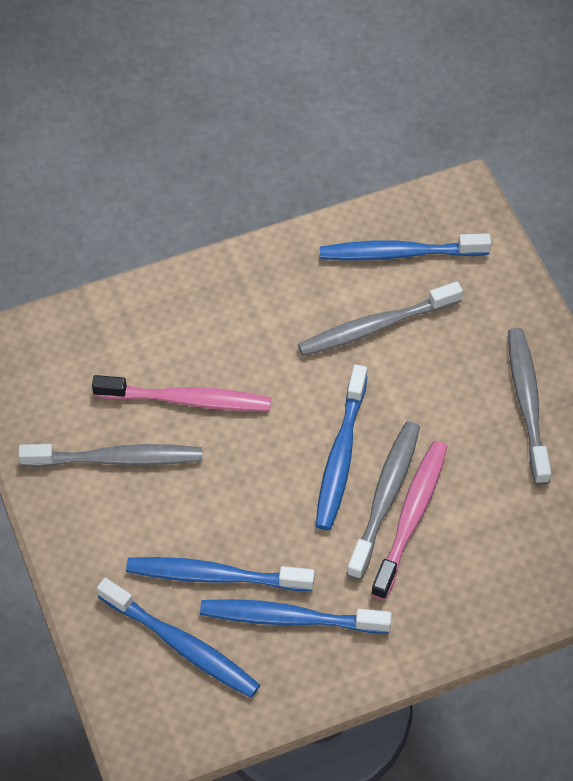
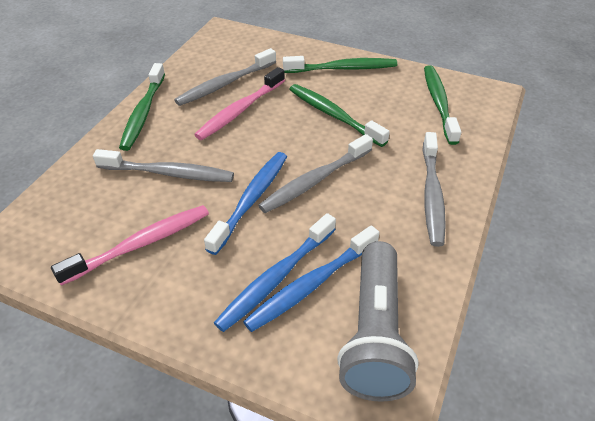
blue toothbrush: 5 -> 3
green toothbrush: 0 -> 4
grey flashlight: 0 -> 1

